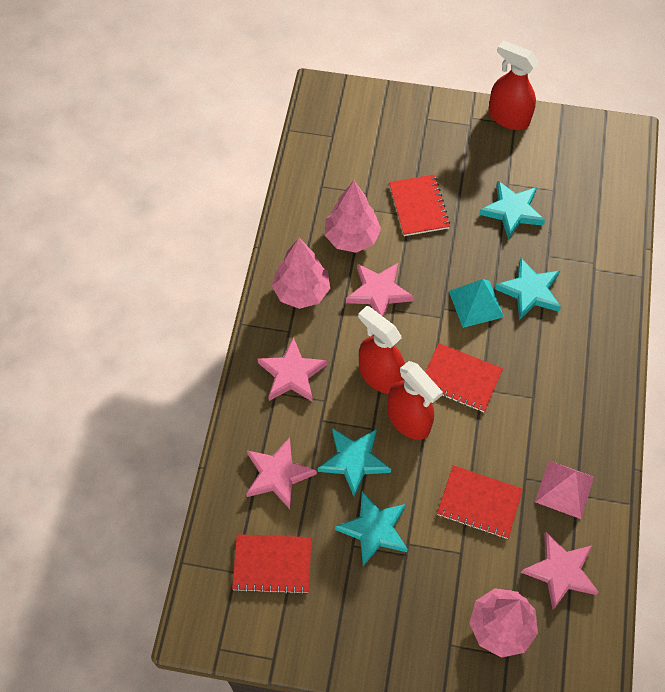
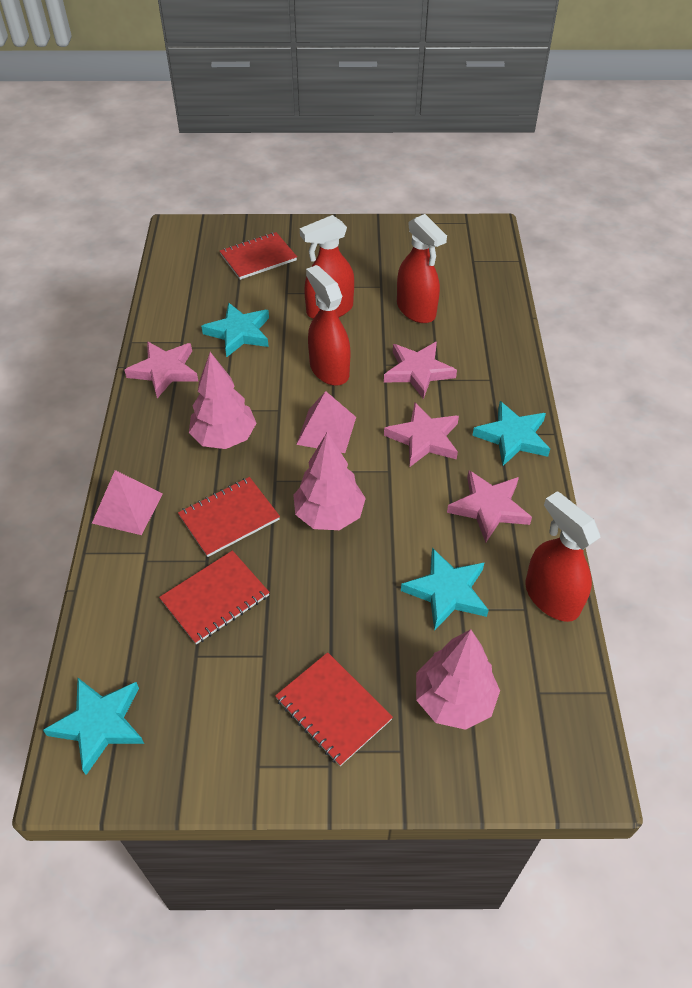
pink pyramid: 1 -> 2
red spray bottle: 3 -> 4
turquoise pyramid: 1 -> 0

